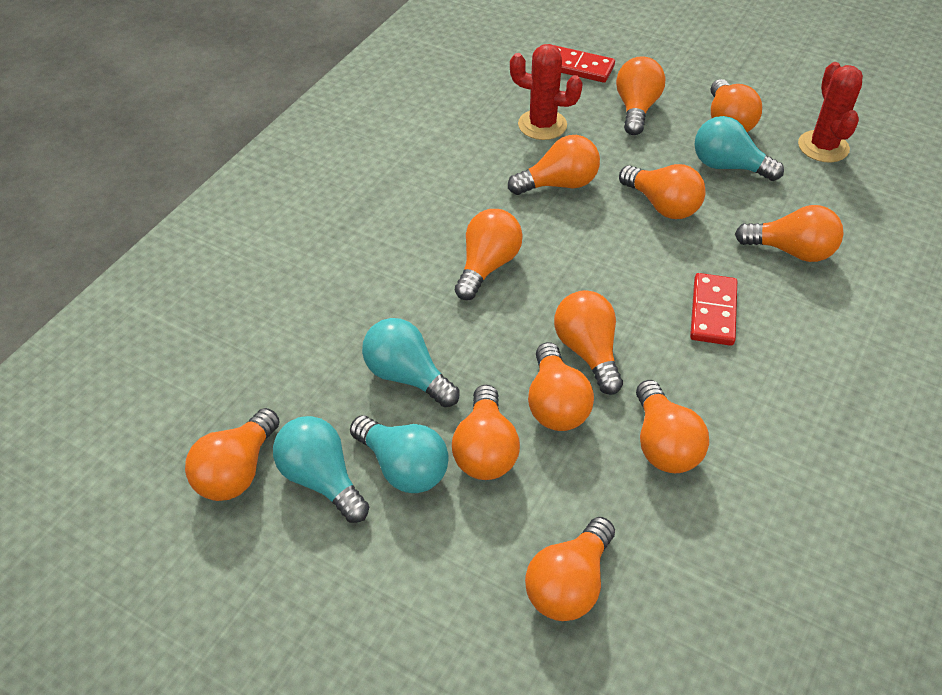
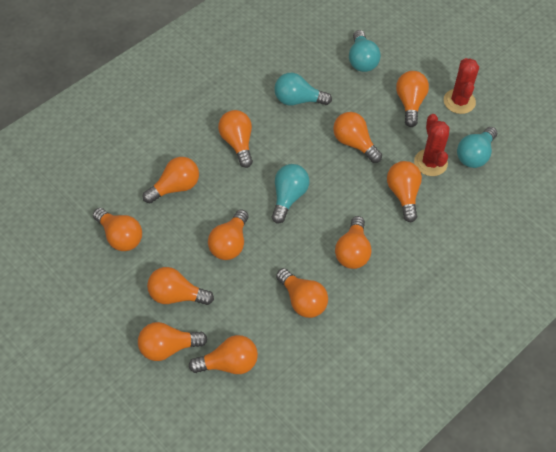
red domino: 2 -> 0

